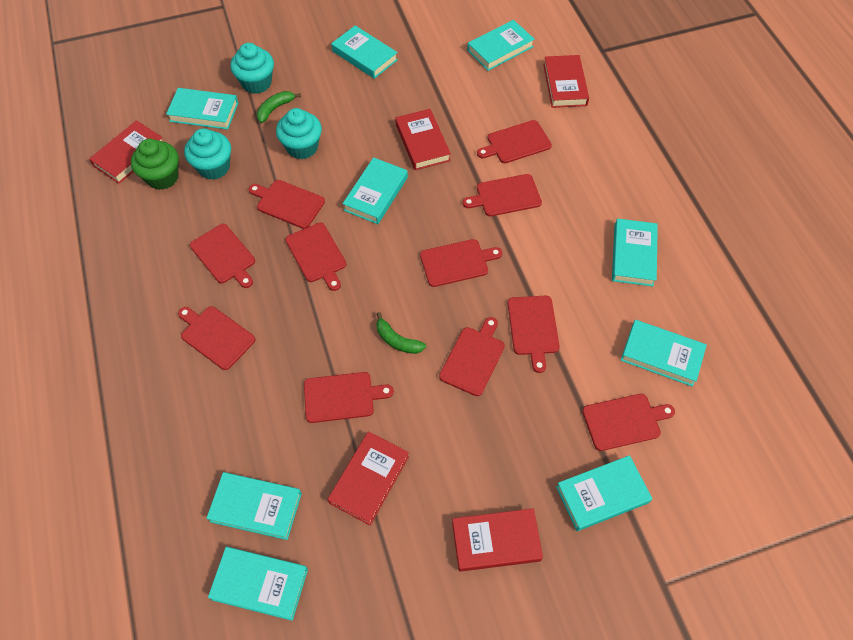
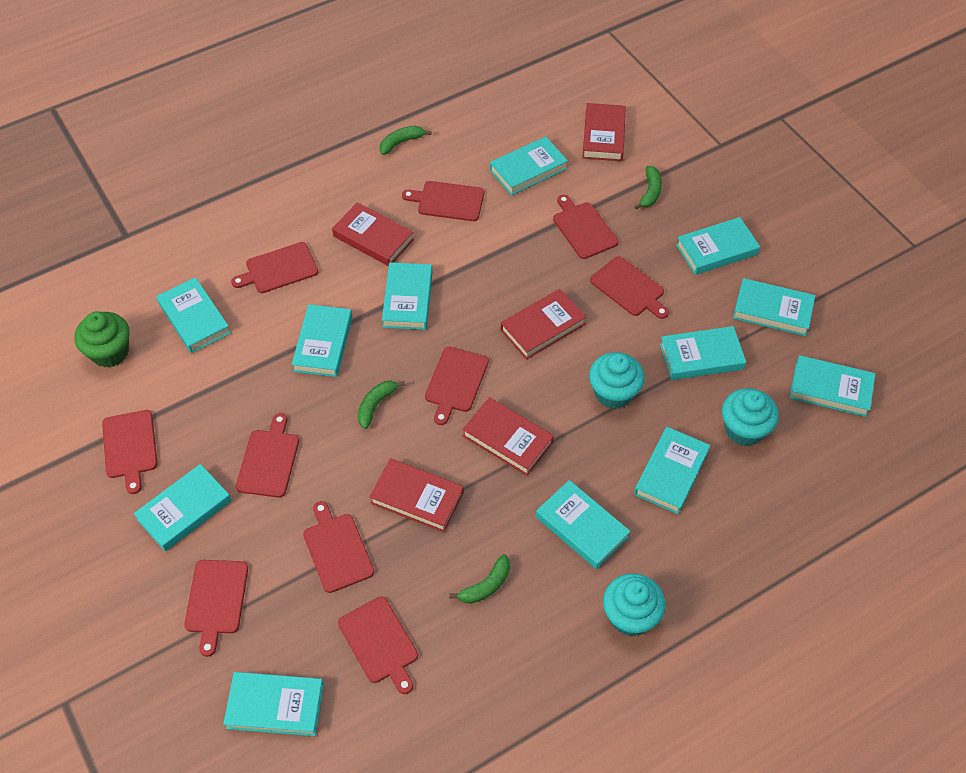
green banana: 2 -> 4
red cutting board: 11 -> 10
turquoise book: 9 -> 12

